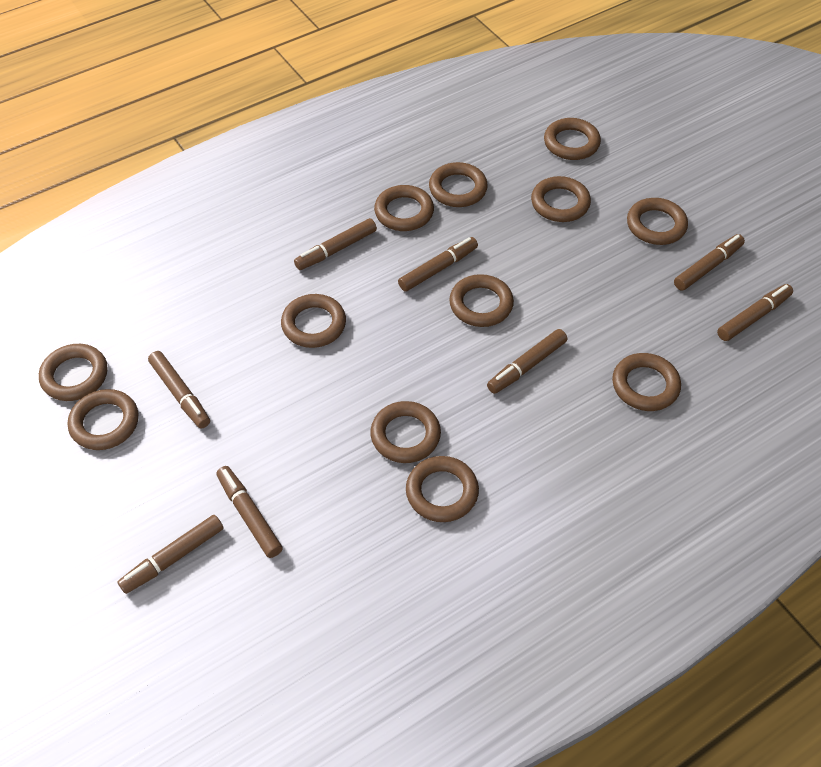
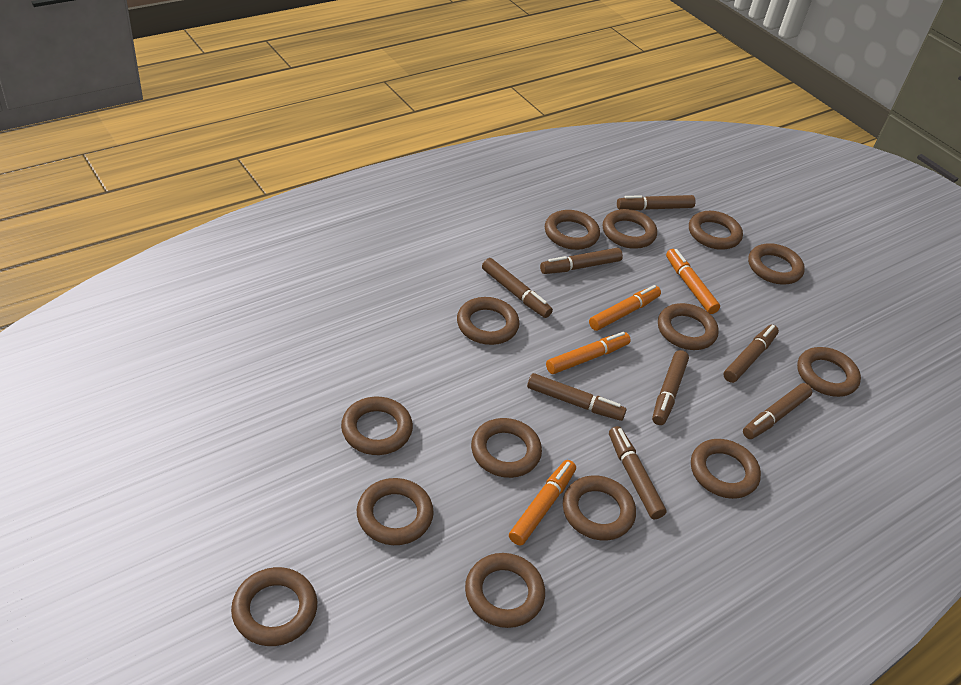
brown ring: 12 -> 14
orange marker: 0 -> 4

